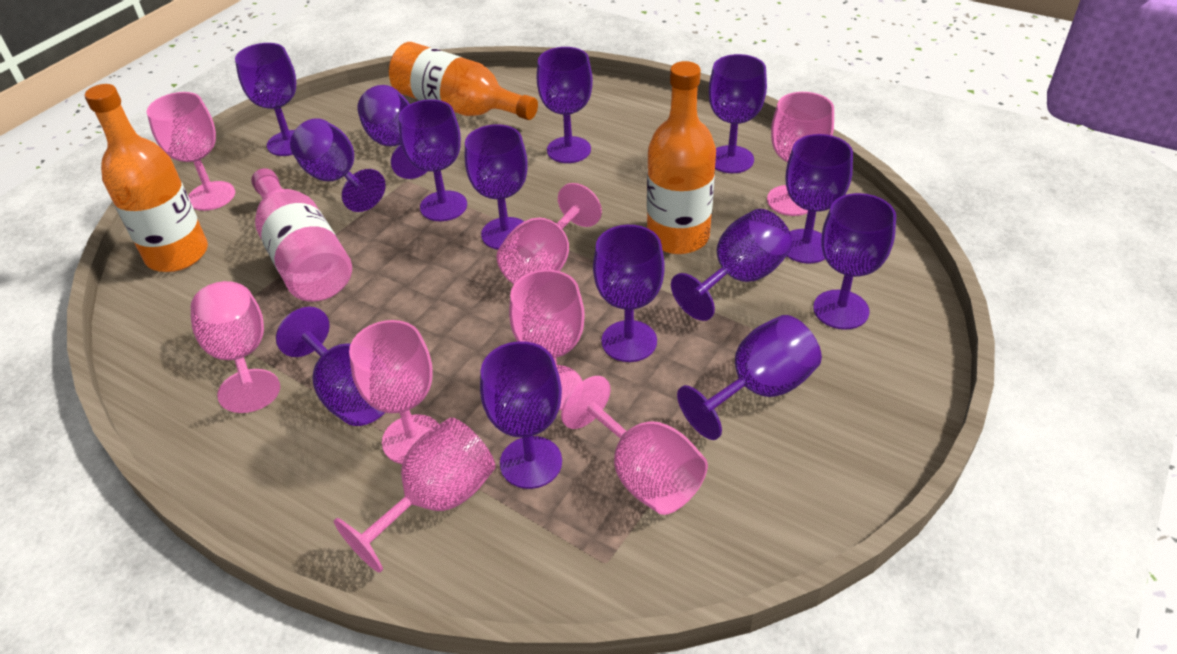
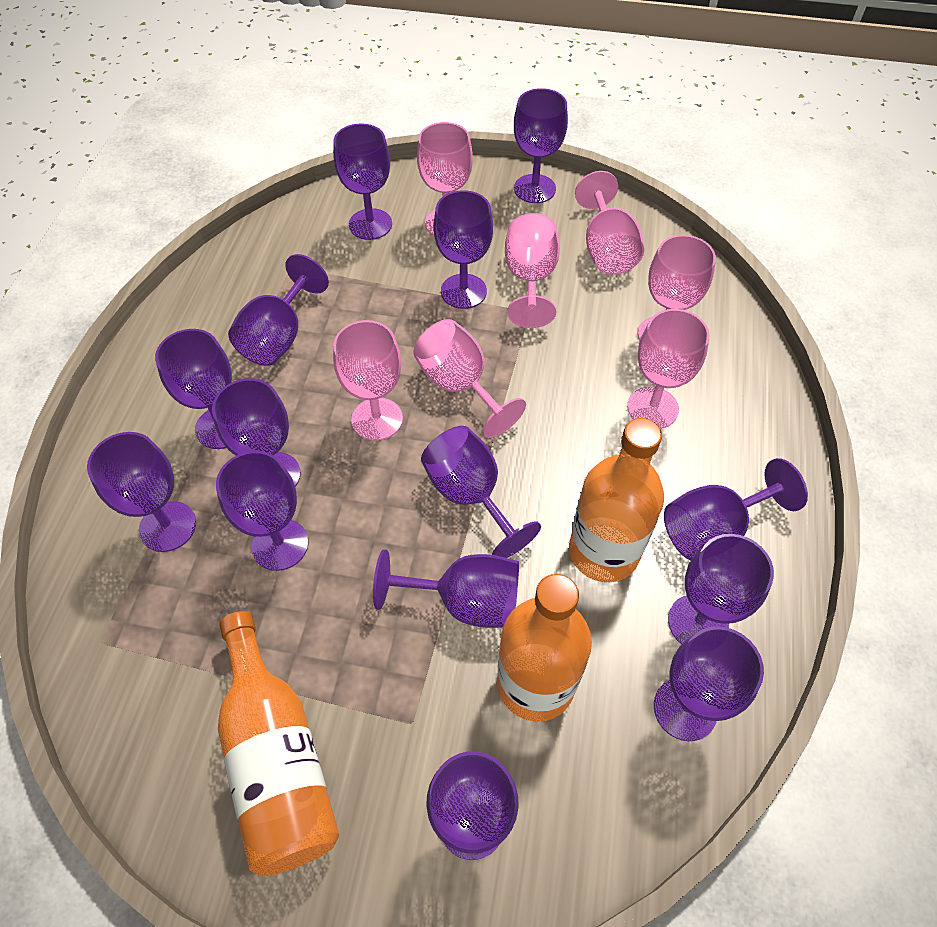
pink bottle: 1 -> 0
pink goblet: 8 -> 7

